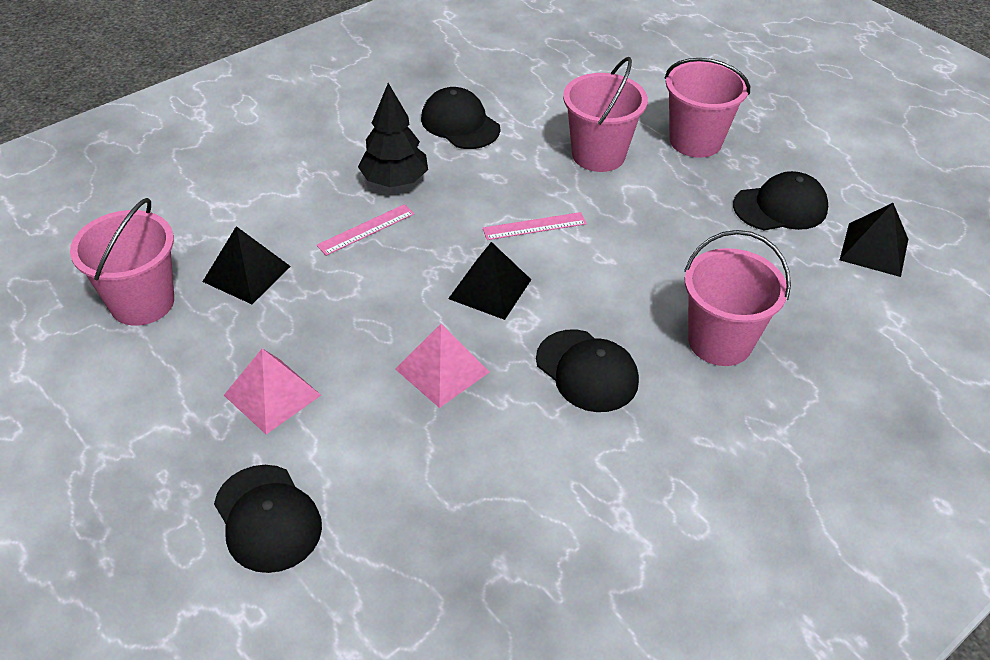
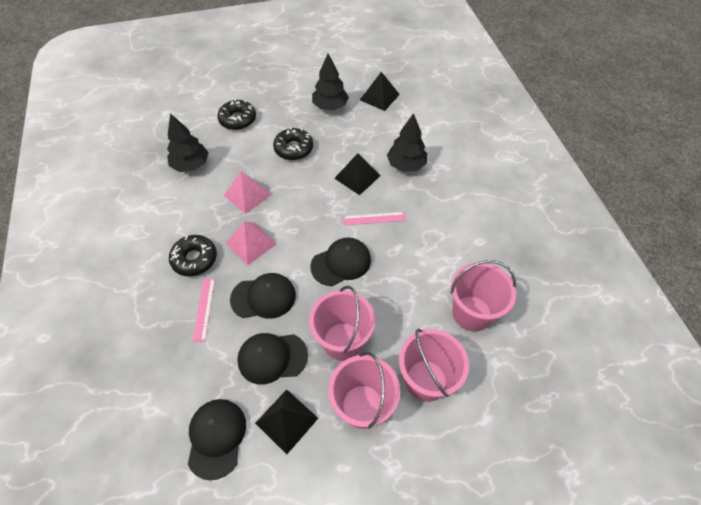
black donut: 0 -> 3
black tree: 1 -> 3

